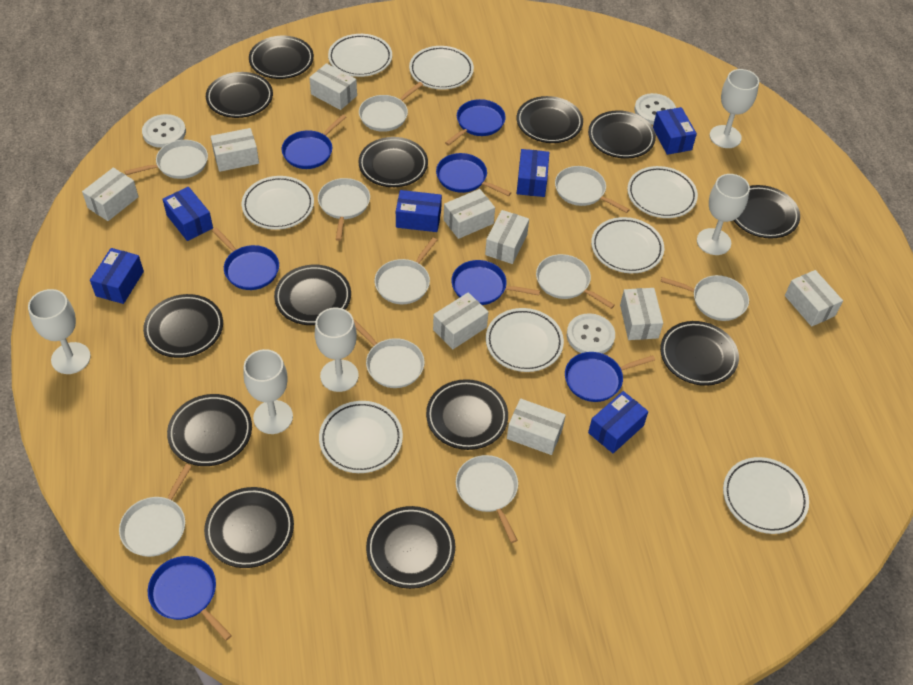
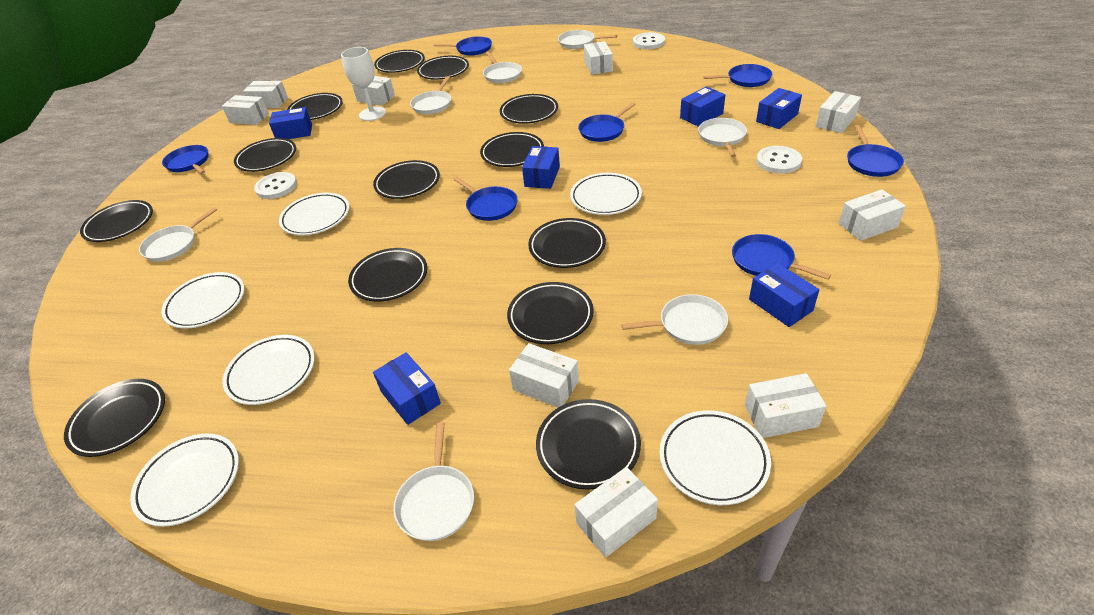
white goblet: 5 -> 1
white pan: 10 -> 7
white plate: 8 -> 6

